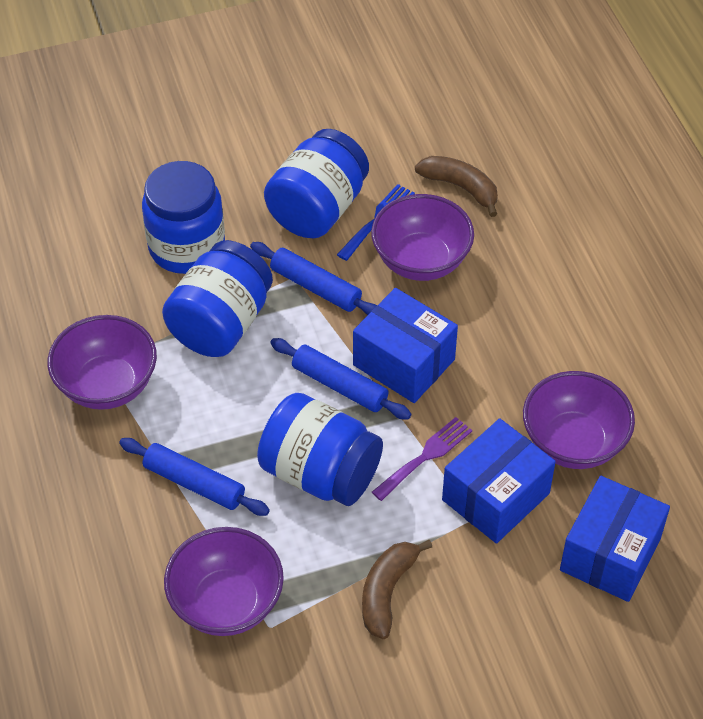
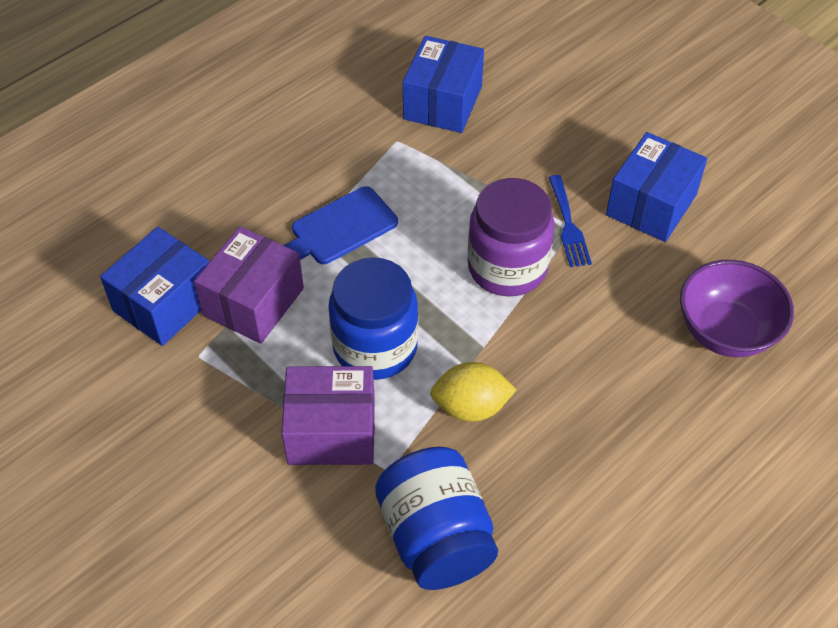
blue cutting board: 0 -> 1
blue jar: 4 -> 2
blue rolling pin: 3 -> 0
brown banana: 2 -> 0
purple bowl: 4 -> 1
purple box: 0 -> 2
purple fork: 1 -> 0
purple jar: 0 -> 1
yellow lemon: 0 -> 1

